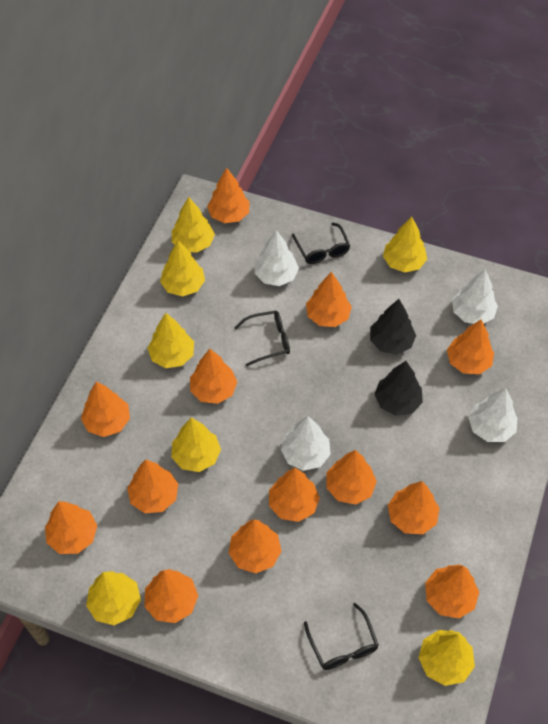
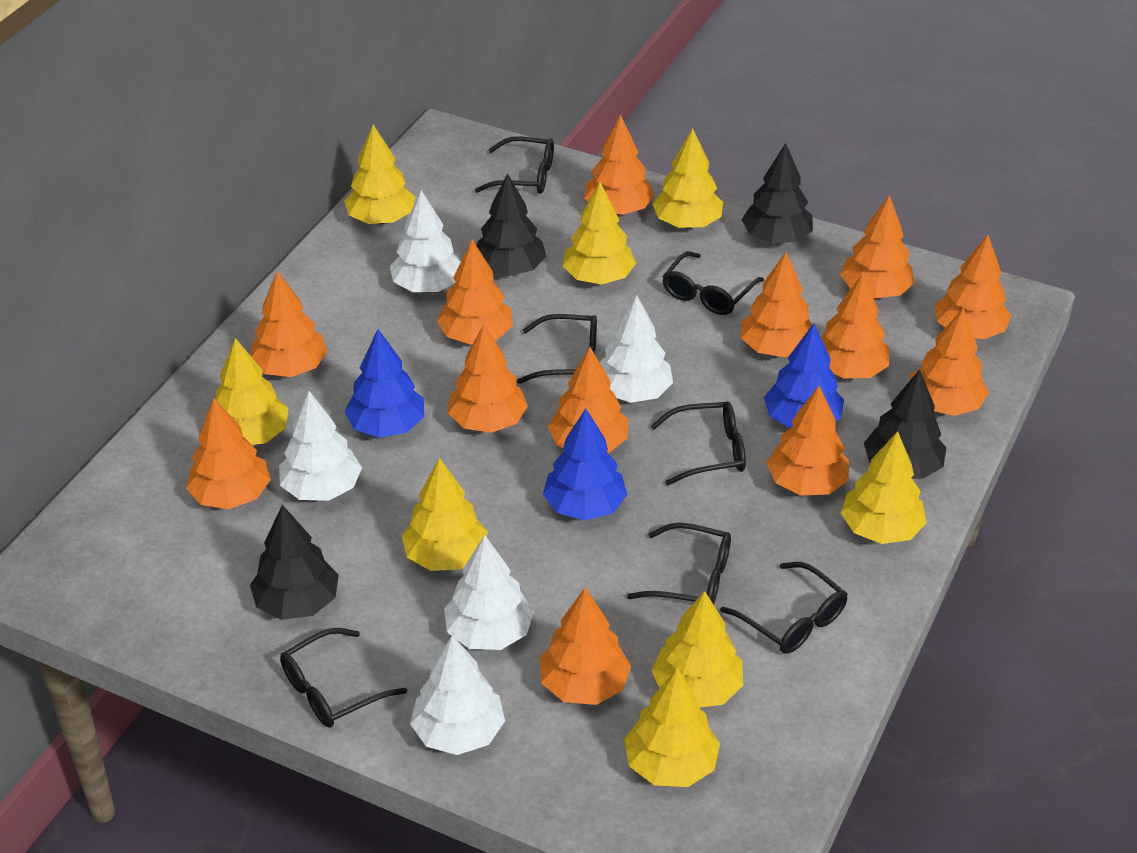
black glasses: 3 -> 7
black tree: 2 -> 4
blue tree: 0 -> 3
white tree: 4 -> 5
yellow tree: 7 -> 8

